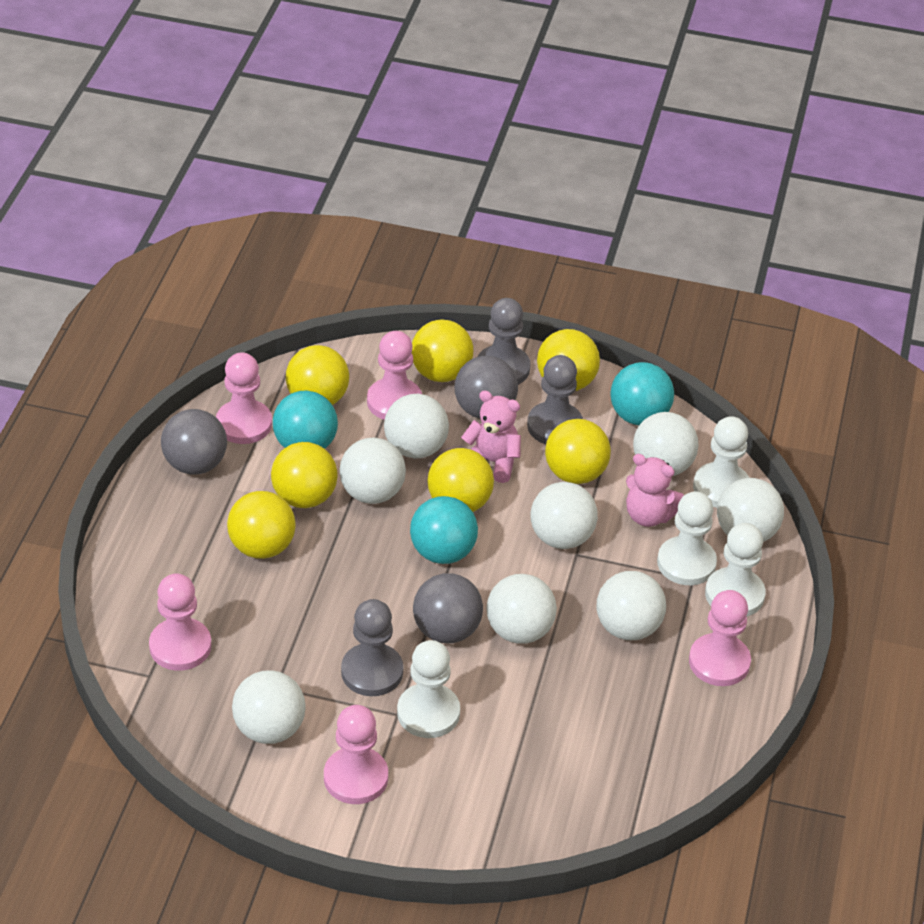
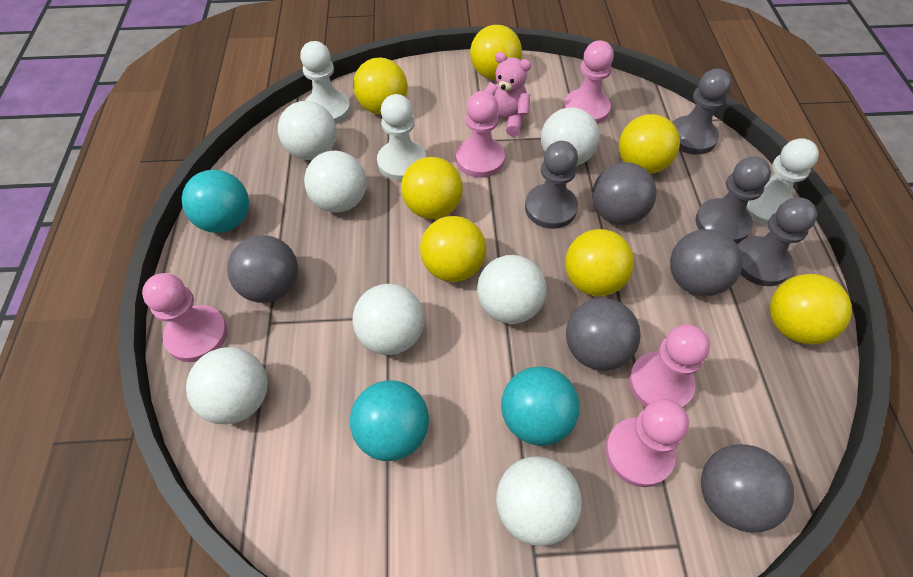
grey ball: 3 -> 5
grey pawn: 3 -> 4
pink teddy bear: 2 -> 1
white ball: 8 -> 7
white pawn: 4 -> 3

